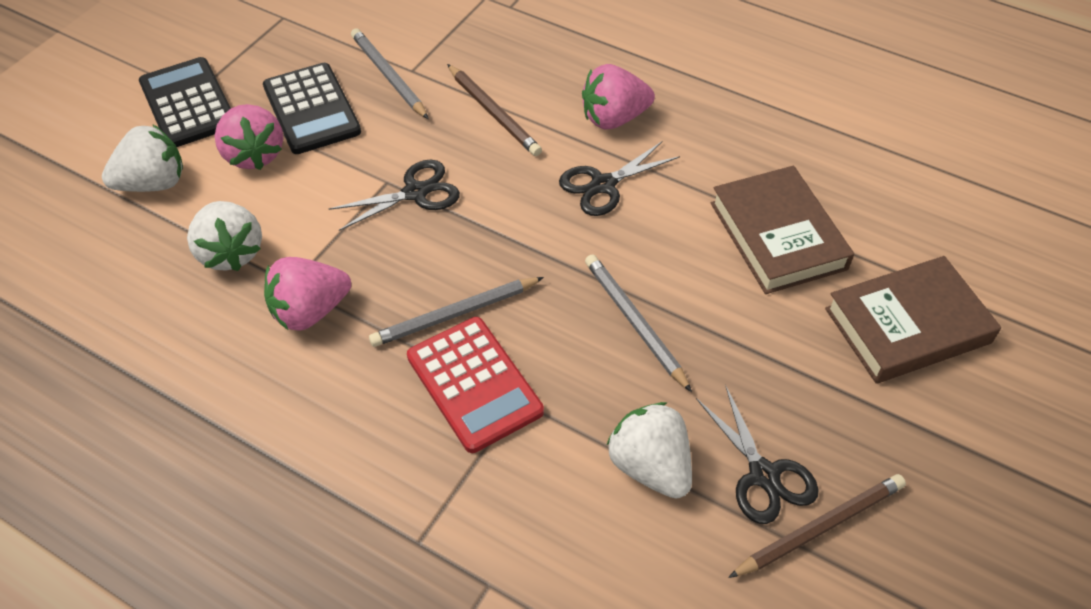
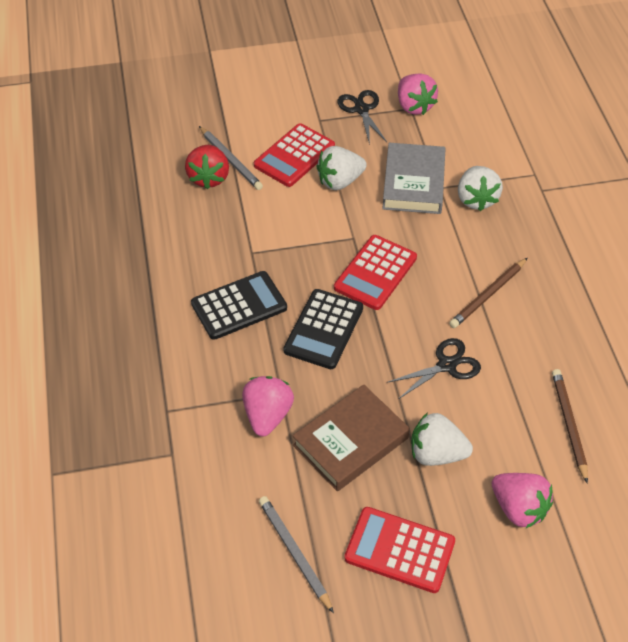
black scissors: 3 -> 2
brown book: 2 -> 1
grey book: 0 -> 1
grey pencil: 3 -> 2
red calculator: 1 -> 3
red strawberry: 0 -> 1

